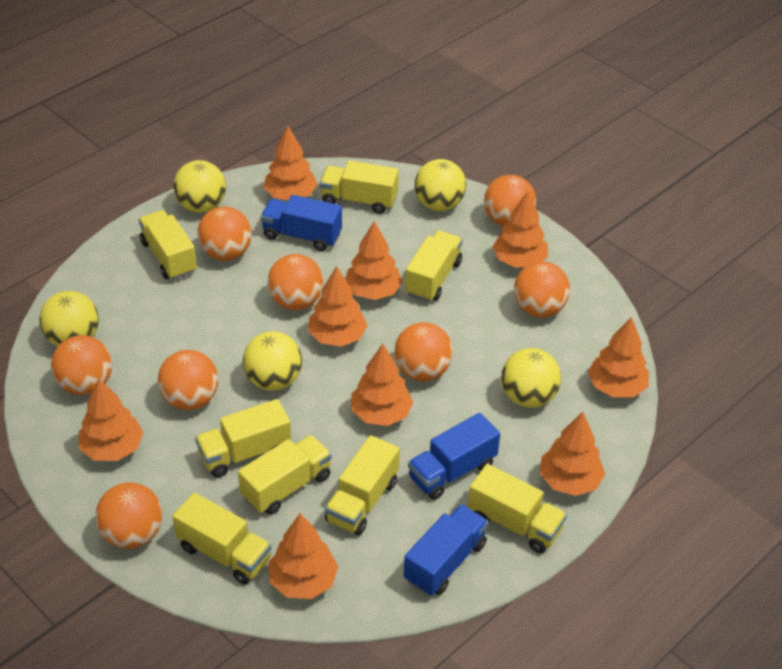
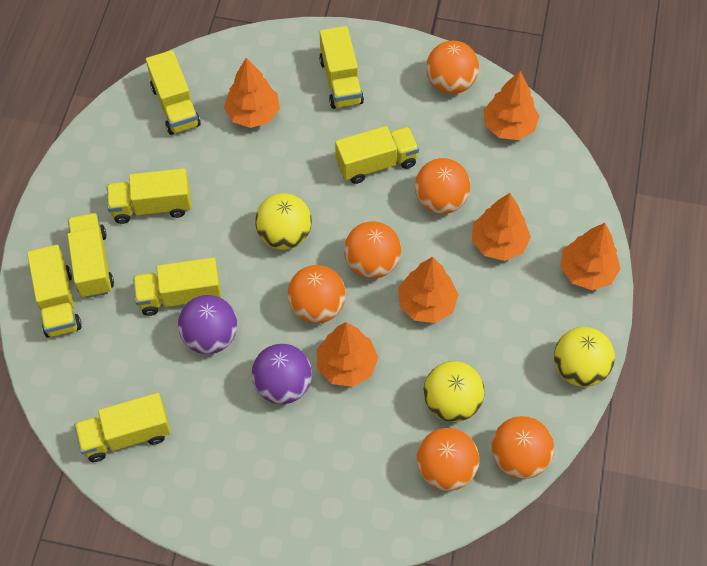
blue truck: 3 -> 0
orange ball: 8 -> 6
orange tree: 9 -> 6
purple ball: 0 -> 2
yellow ball: 5 -> 3

